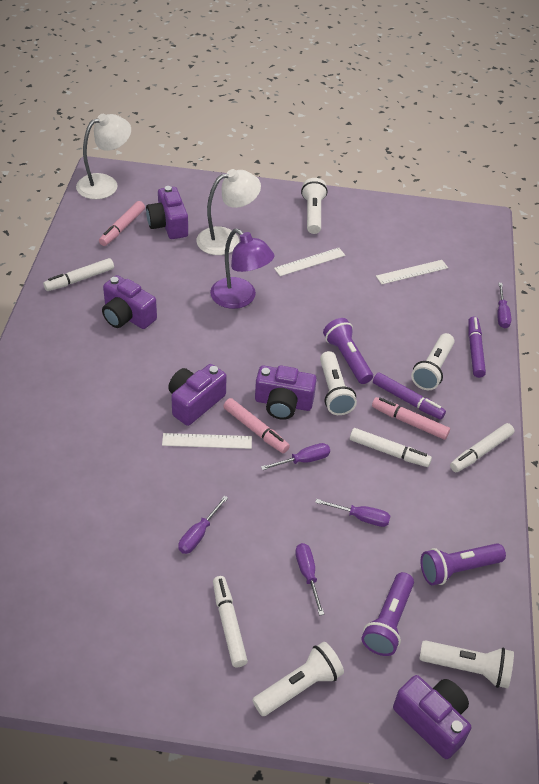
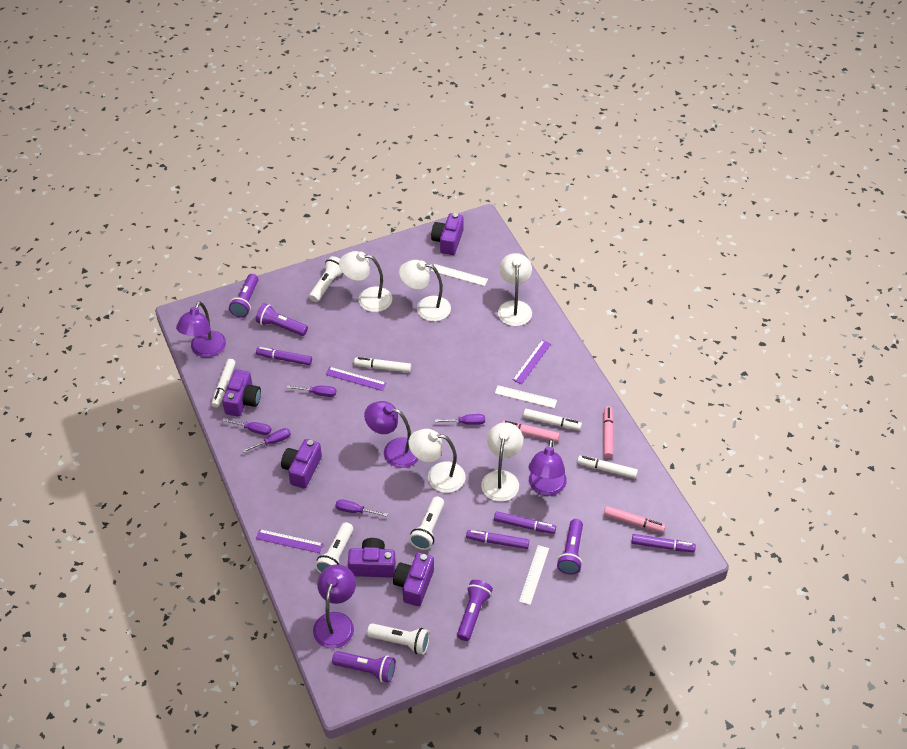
purple flashlight: 3 -> 5
purple lamp: 1 -> 4
purple marker: 2 -> 4
purple ruler: 0 -> 3
white flashlight: 5 -> 4
white lamp: 2 -> 5

